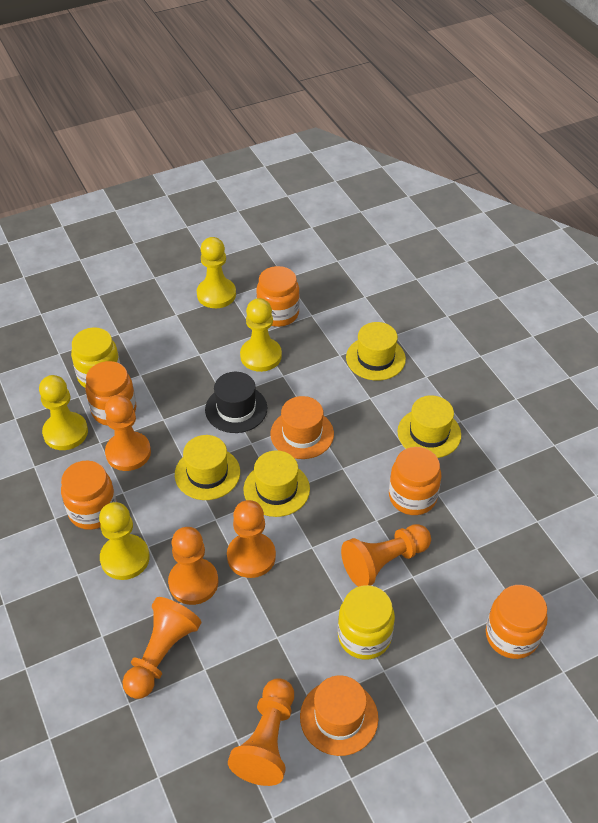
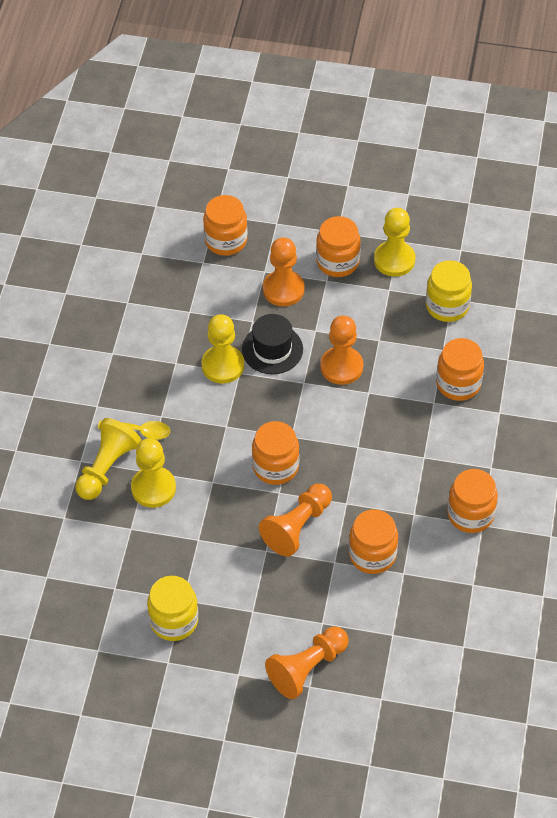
orange hat: 2 -> 0
orange jar: 5 -> 6
orange pawn: 6 -> 4
yellow hat: 4 -> 0
yellow spoon: 0 -> 1

